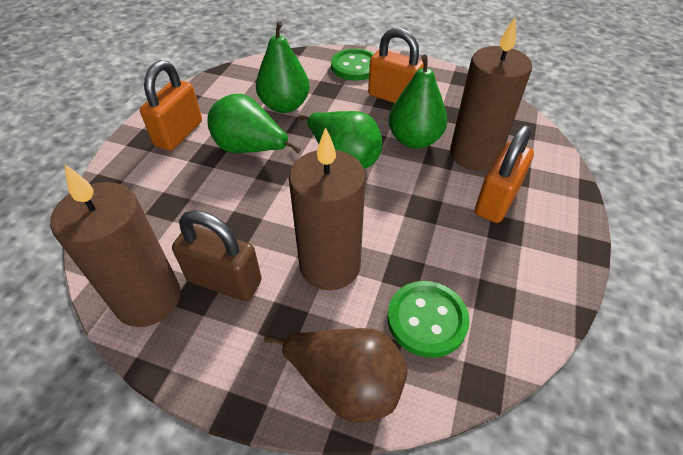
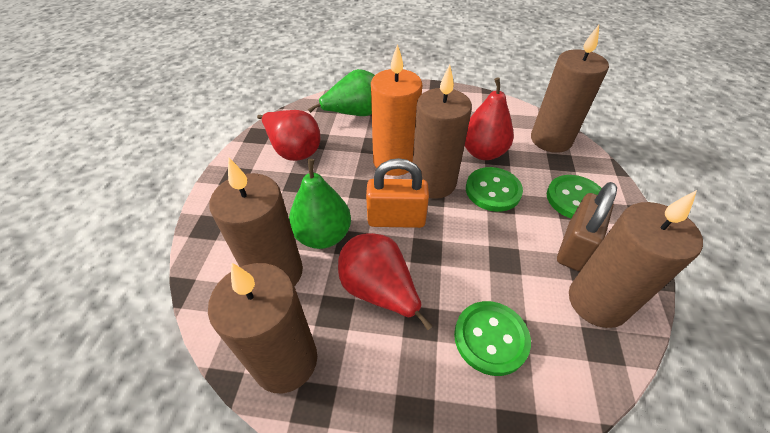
brown candle: 3 -> 5
brown pear: 1 -> 0
green button: 2 -> 3
green pear: 4 -> 2
orange candle: 0 -> 1
orange padlock: 3 -> 1
red pear: 0 -> 3

